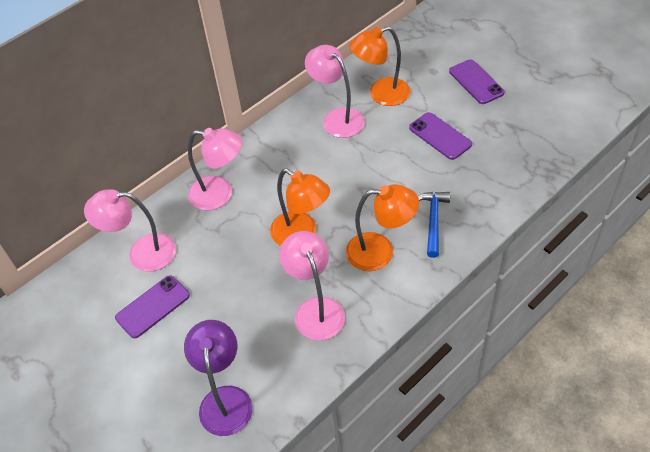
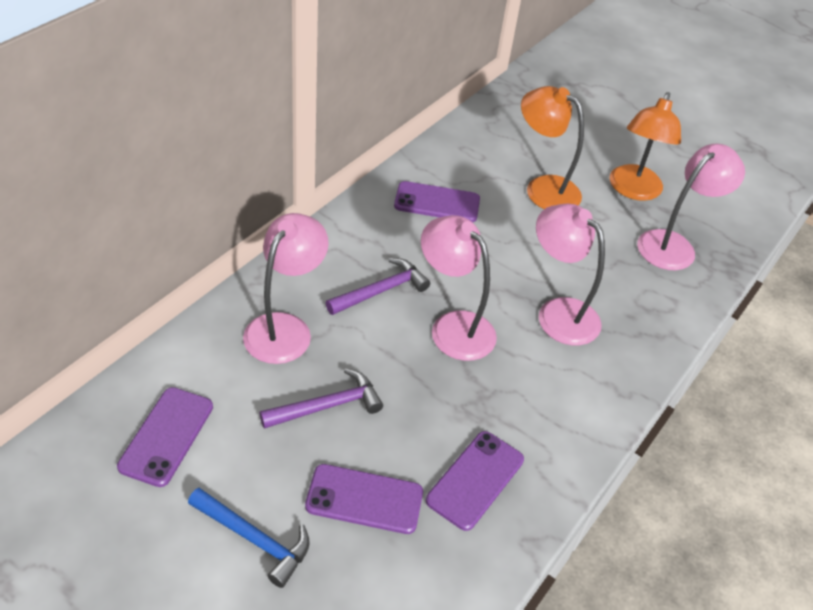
orange lamp: 3 -> 2
purple hammer: 0 -> 2
purple lamp: 1 -> 0
purple phone: 3 -> 4

